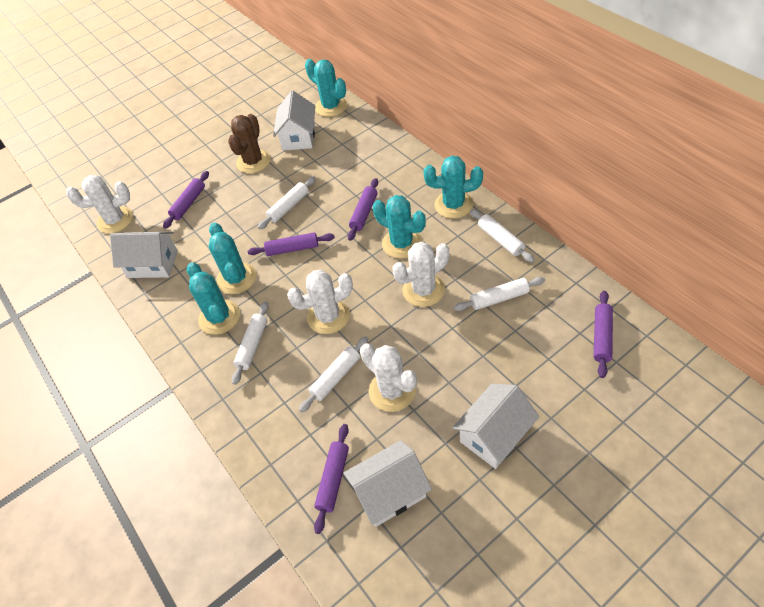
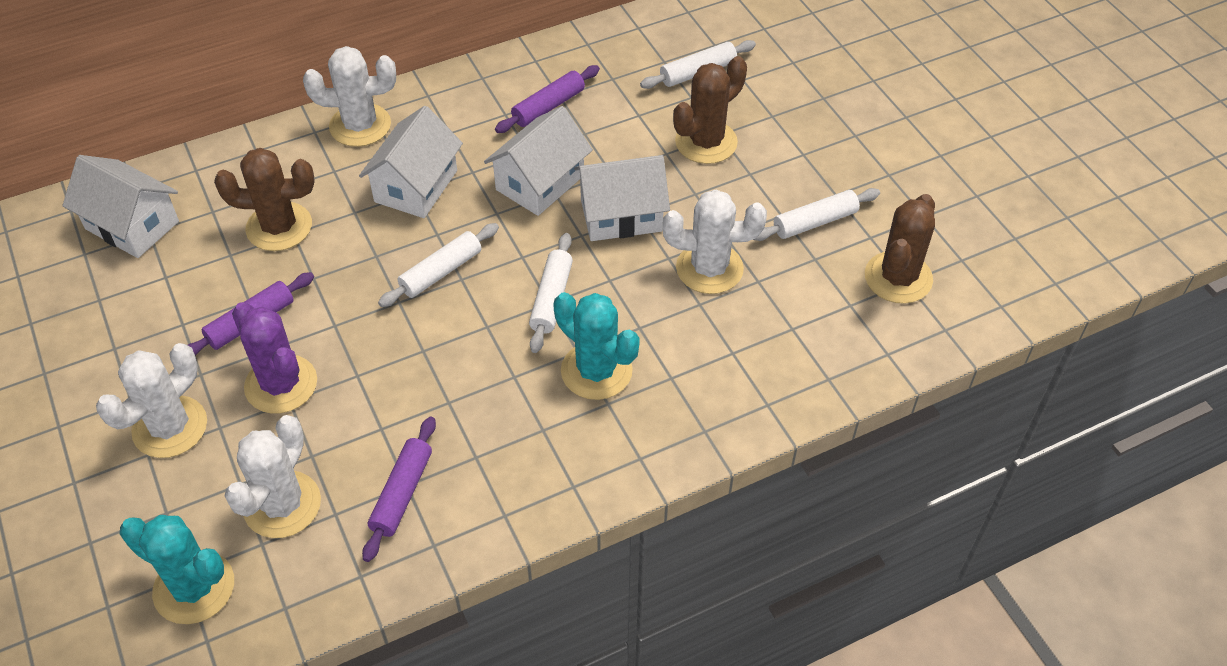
brown cactus: 1 -> 3
purple cactus: 0 -> 1
purple rolling pin: 5 -> 3
turquoise cactus: 5 -> 2
white rolling pin: 5 -> 4

